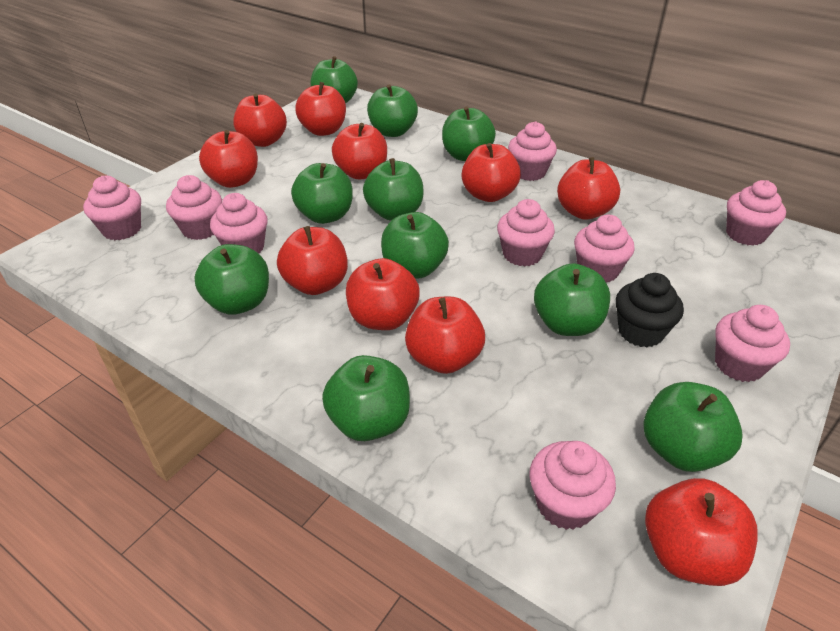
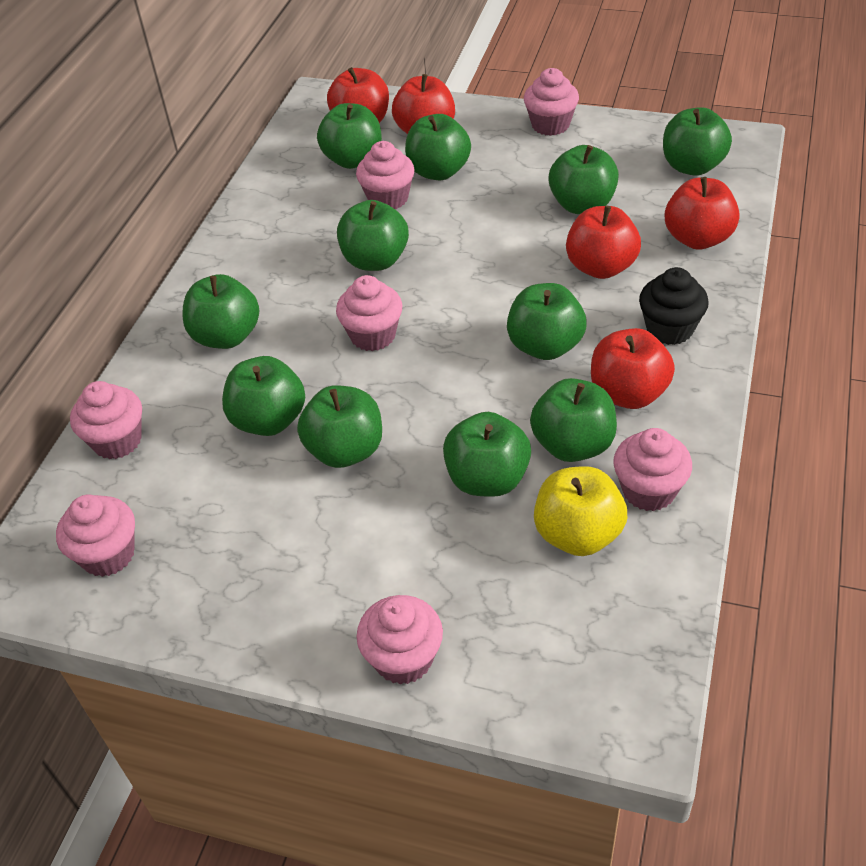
green apple: 10 -> 11
pink cupcake: 9 -> 7
red apple: 10 -> 5
yellow apple: 0 -> 1

